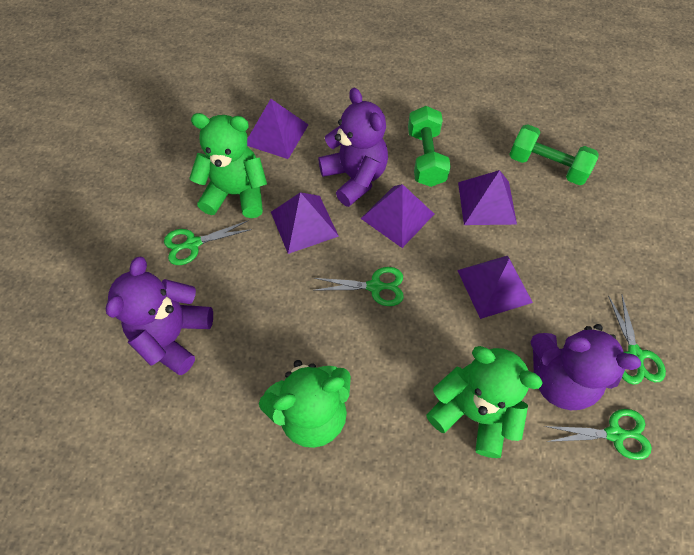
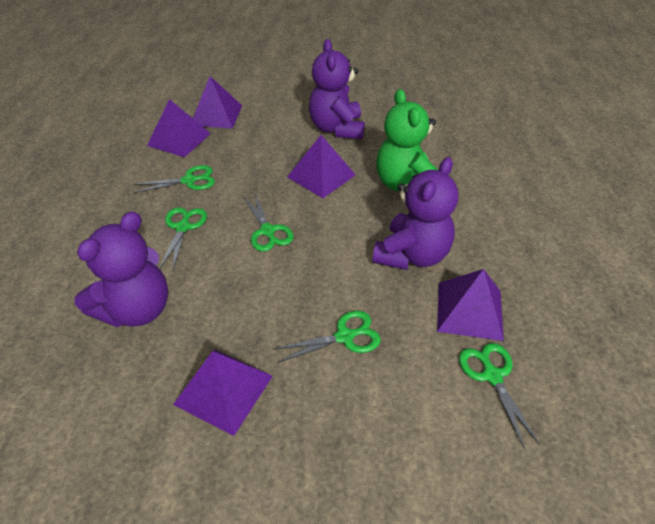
green dumbbell: 2 -> 0
green scissors: 4 -> 5
green teddy bear: 3 -> 1

